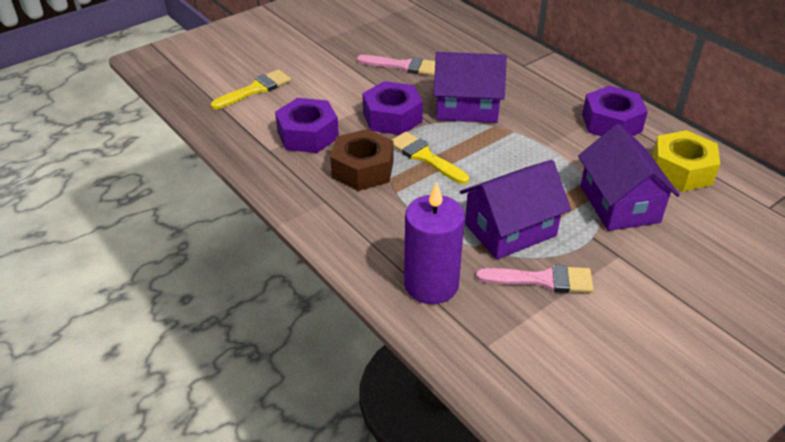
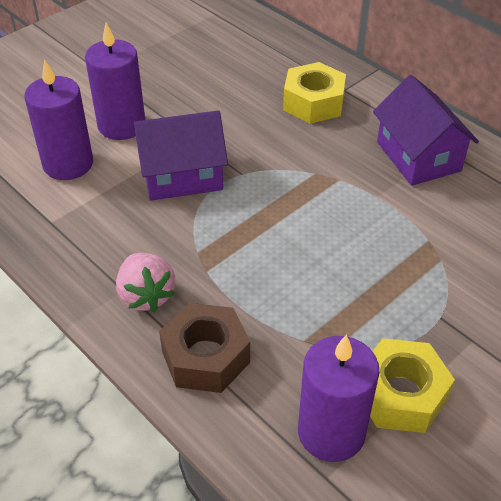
pink brush: 2 -> 0
pink strawberry: 0 -> 1
purple candle: 1 -> 3
purple house: 3 -> 2
purple nut: 3 -> 0
yellow brush: 2 -> 0
yellow nut: 1 -> 2

